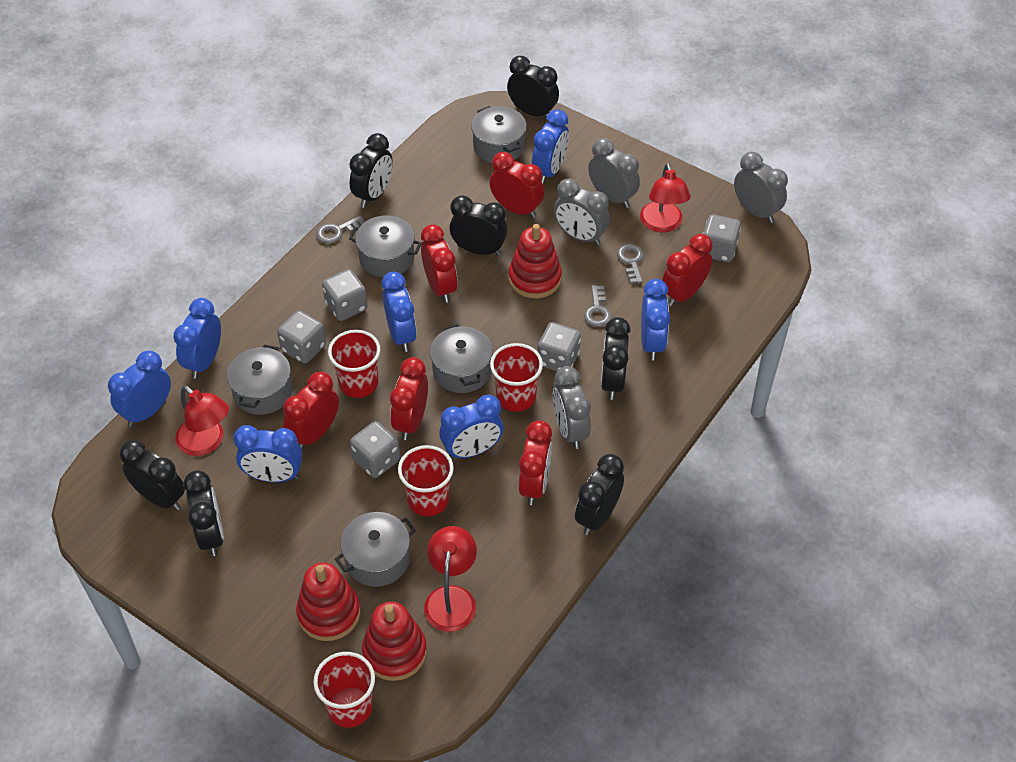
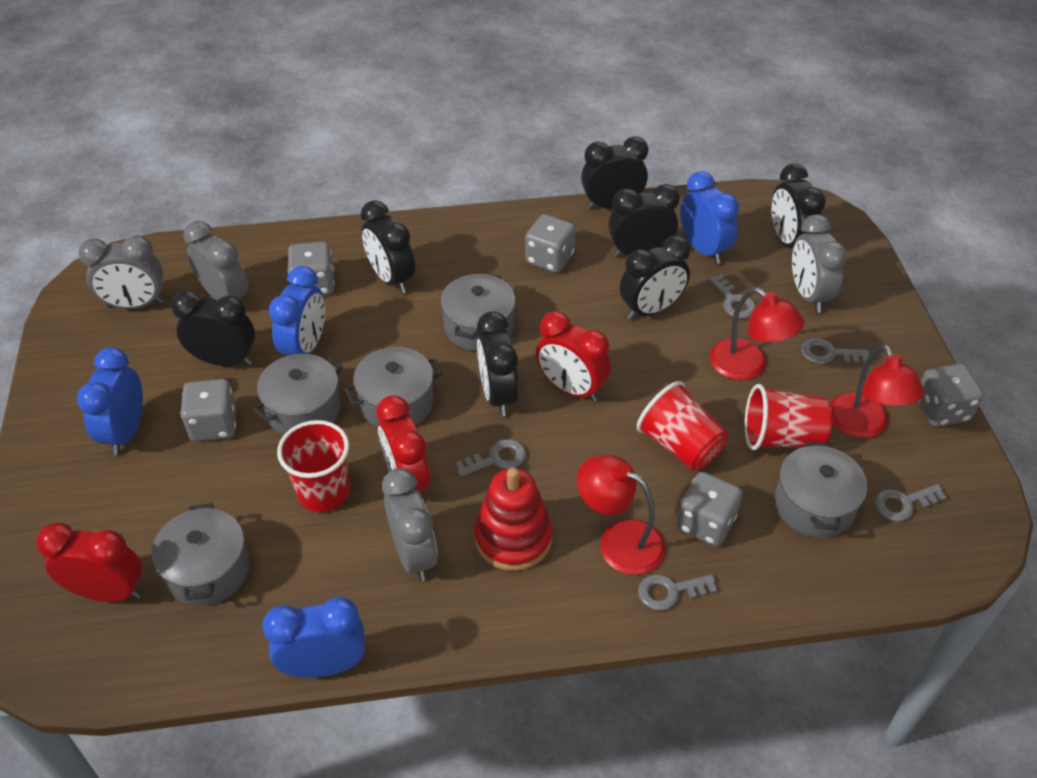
blue clock: 7 -> 4
grey key: 3 -> 5
red clock: 6 -> 3
red cup: 4 -> 3
red stacking toy: 3 -> 1

